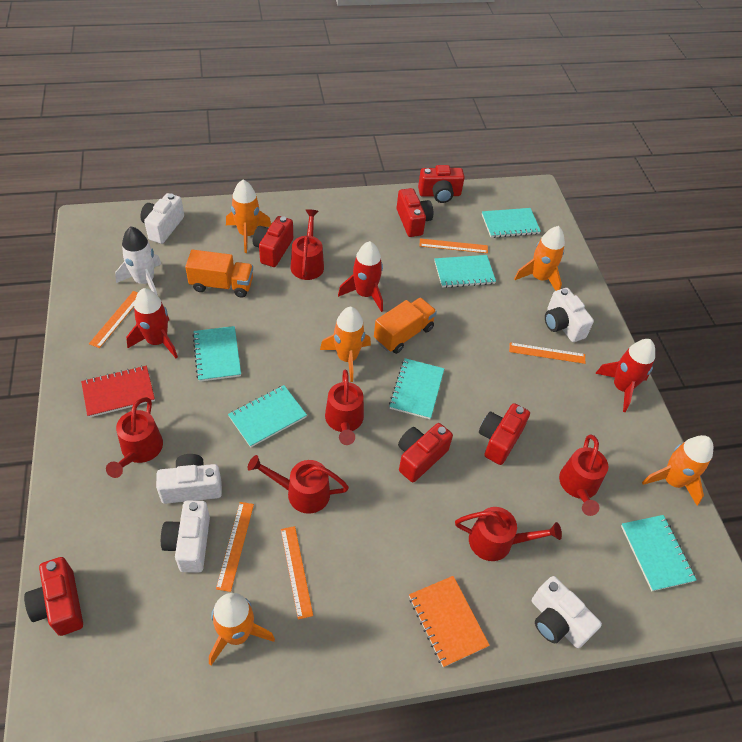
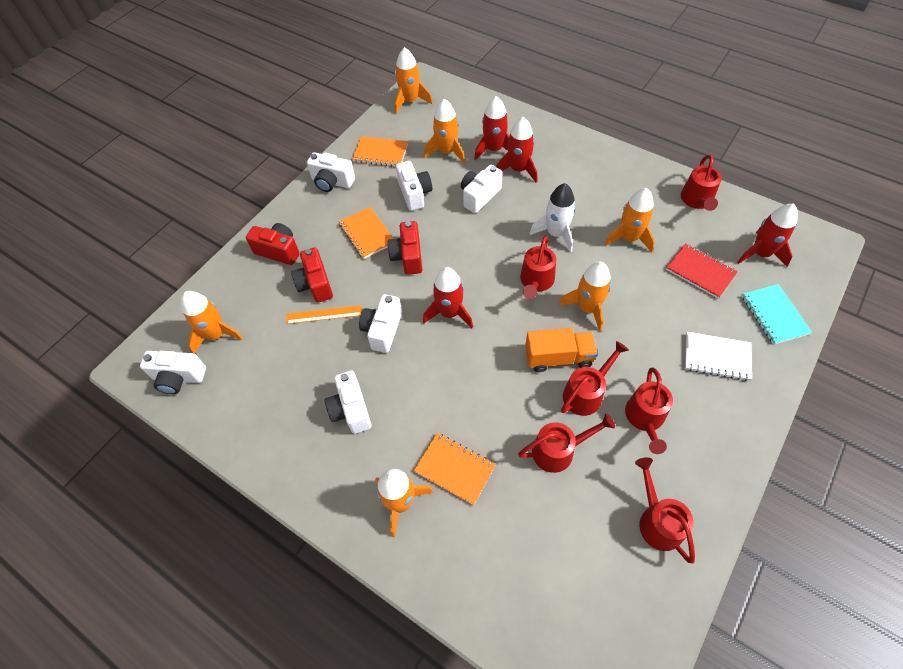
orange notebook: 1 -> 3
orange rocket: 5 -> 6
orange ruler: 5 -> 1
orange truck: 2 -> 1
red camera: 6 -> 3
red rocket: 3 -> 4
turquoise notebook: 6 -> 1
white camera: 5 -> 6
white notebook: 0 -> 1

